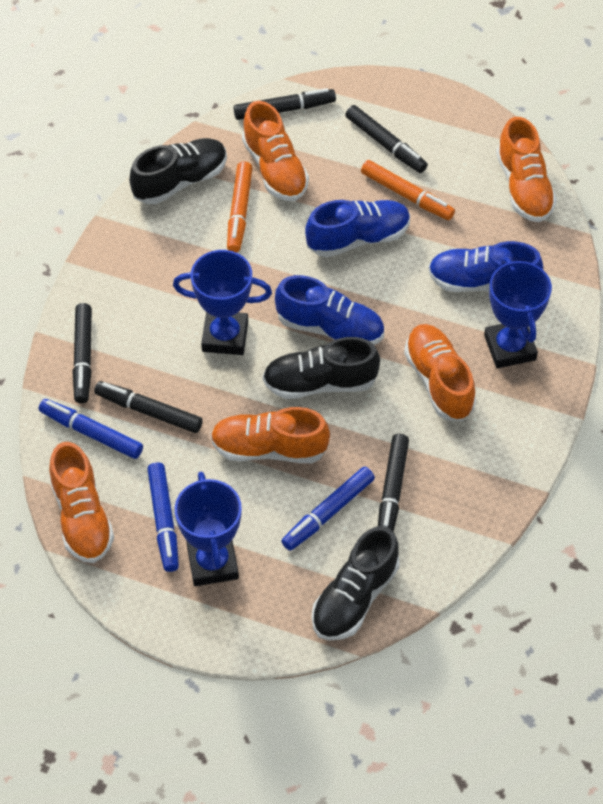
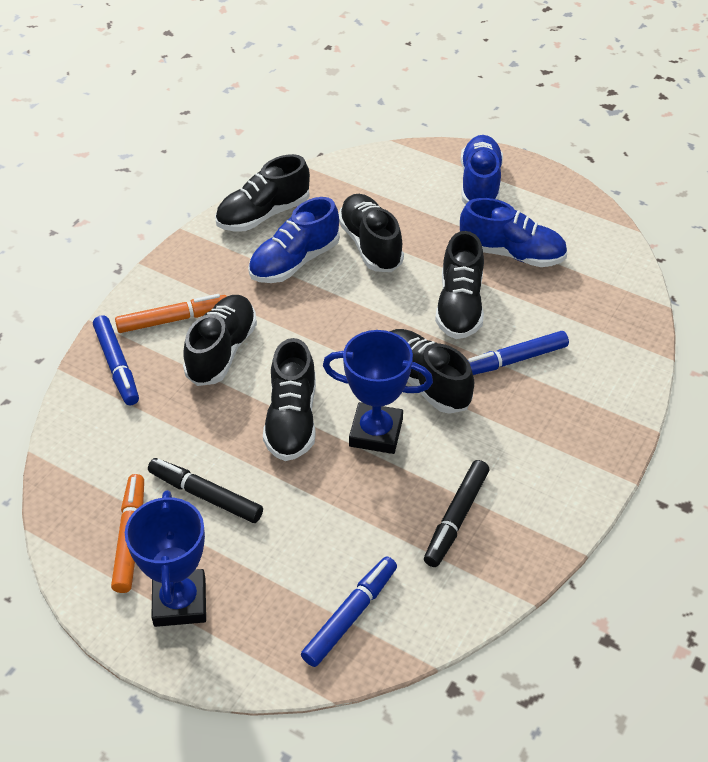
black marker: 5 -> 2
black shoe: 3 -> 6
blue trophy: 3 -> 2
orange shoe: 5 -> 0

